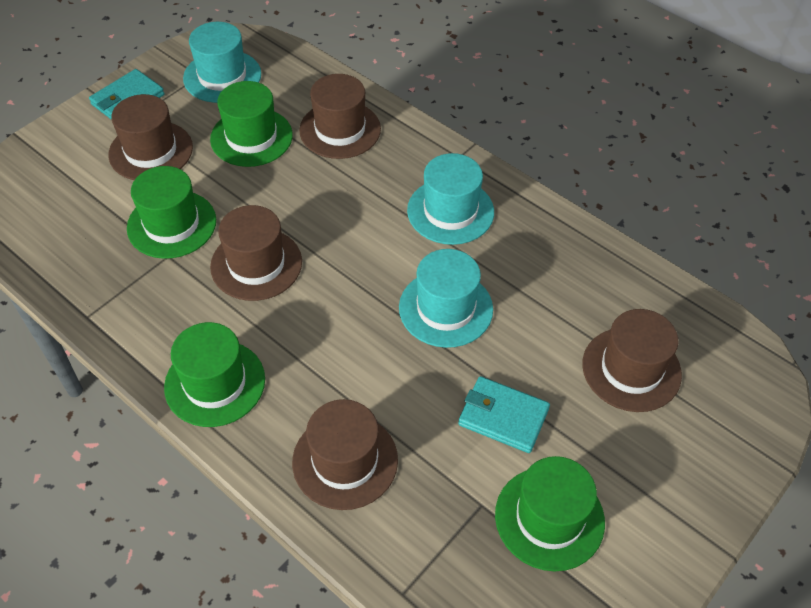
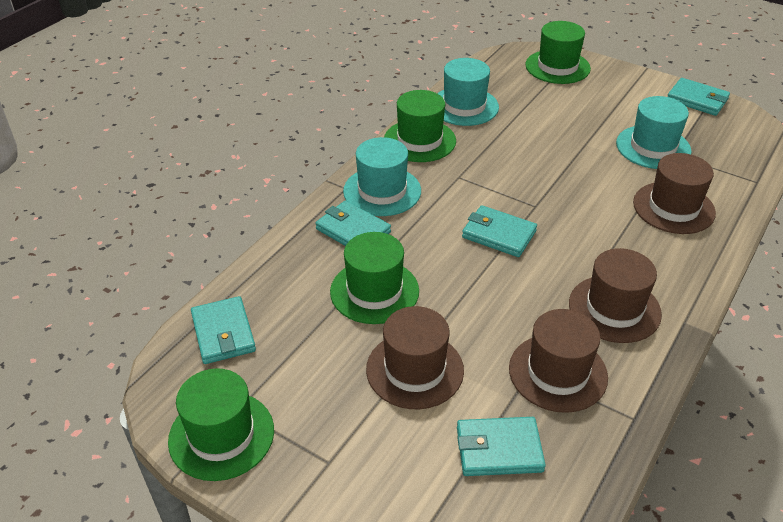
brown hat: 5 -> 4
turquoise wallet: 2 -> 5

